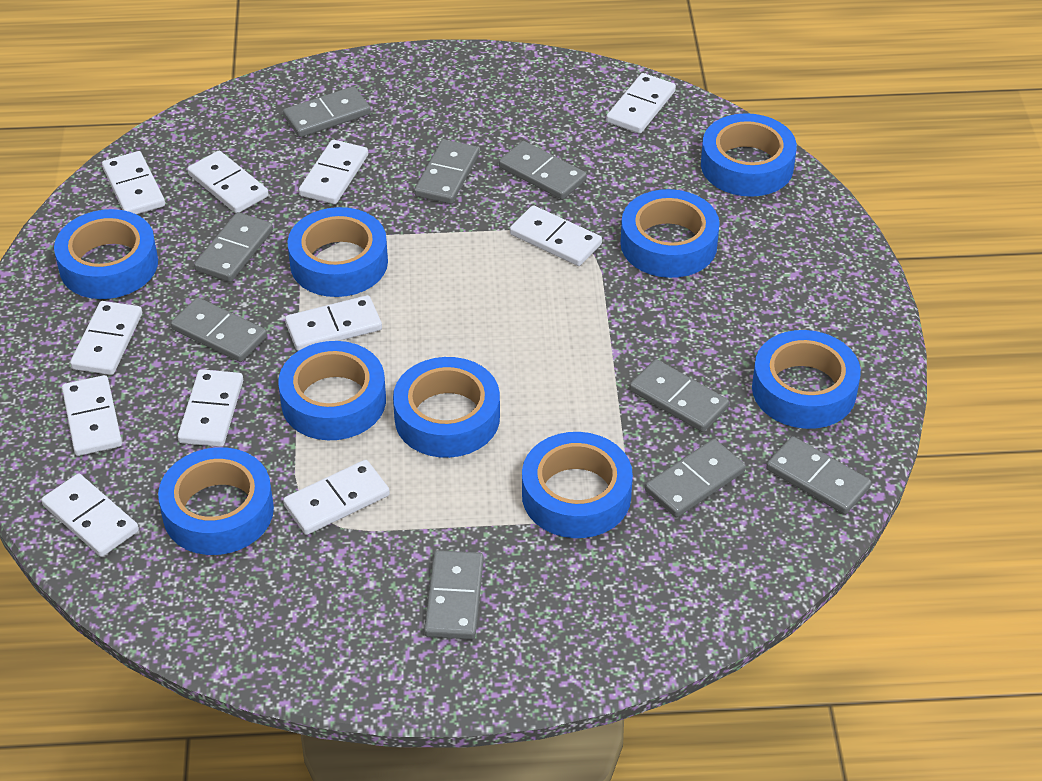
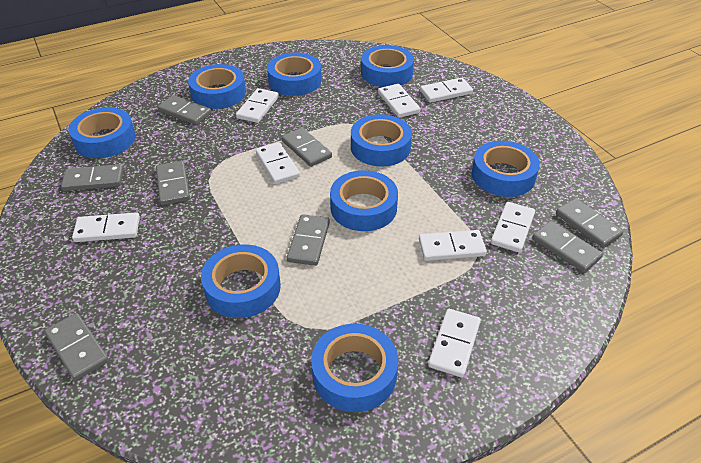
grey domino: 9 -> 8
white domino: 11 -> 8

